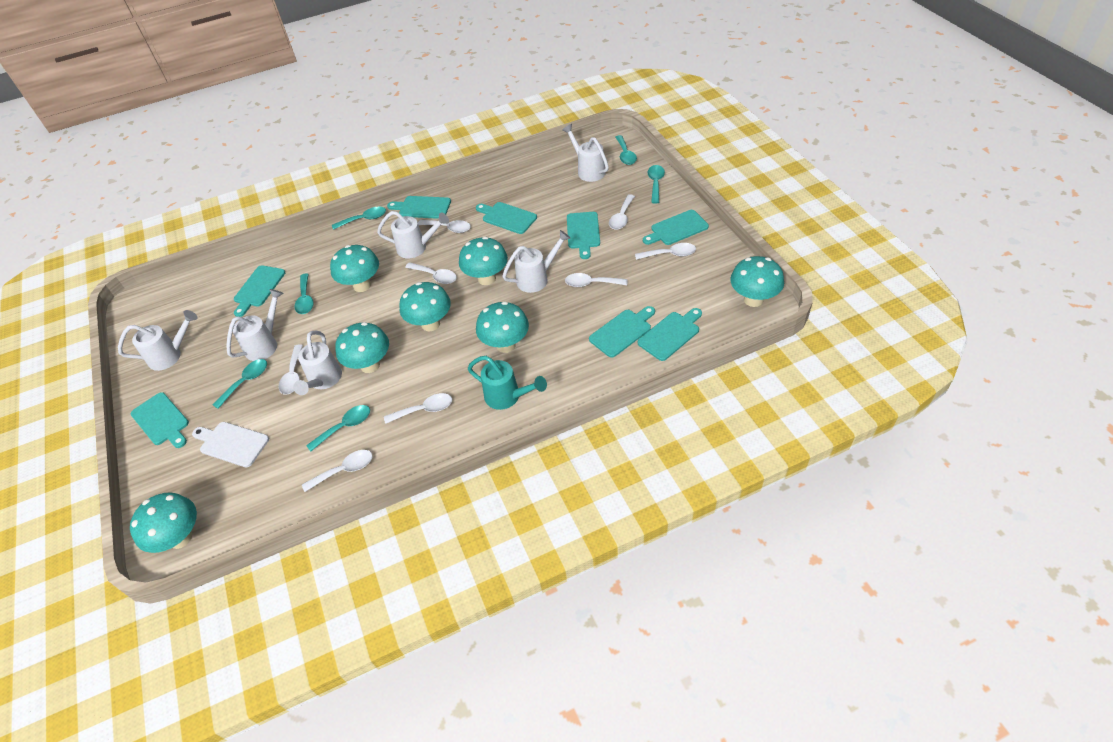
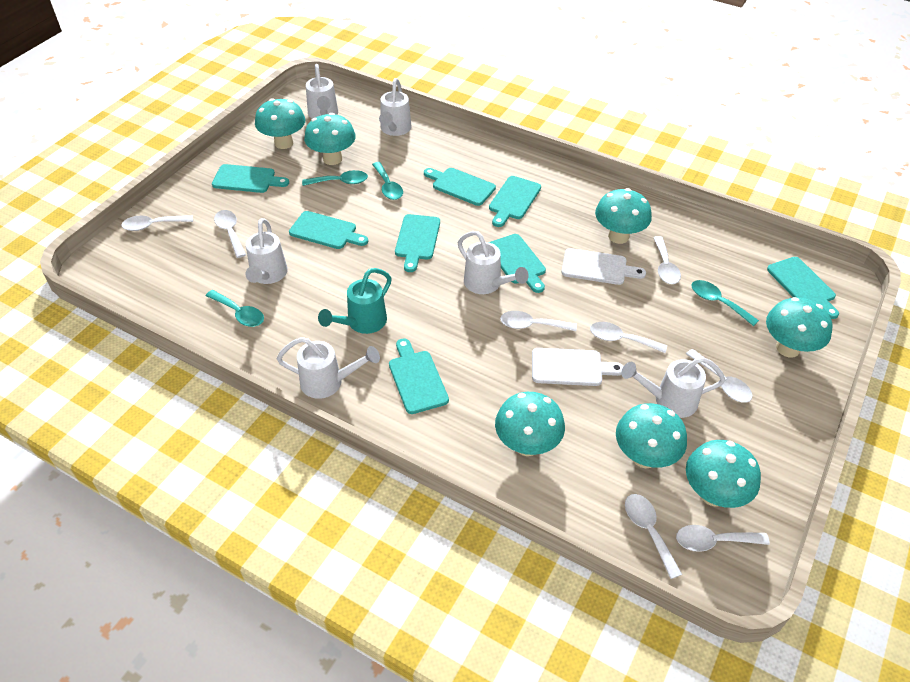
turquoise spoon: 6 -> 4
white cutting board: 1 -> 2

